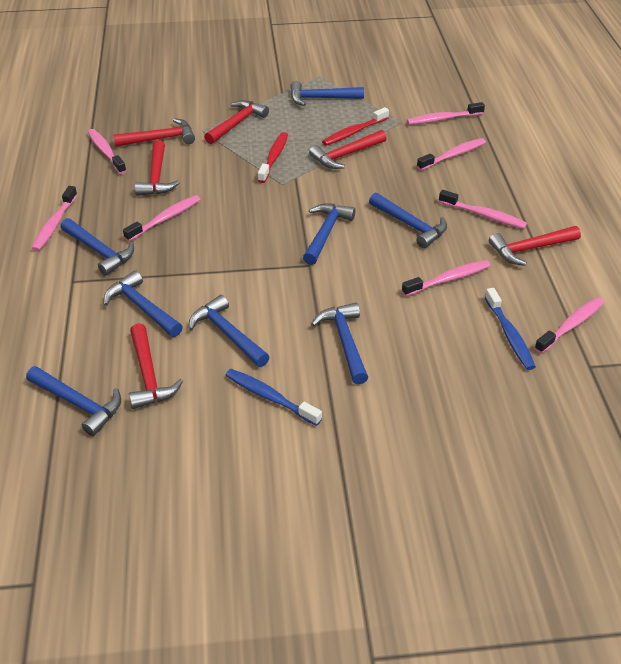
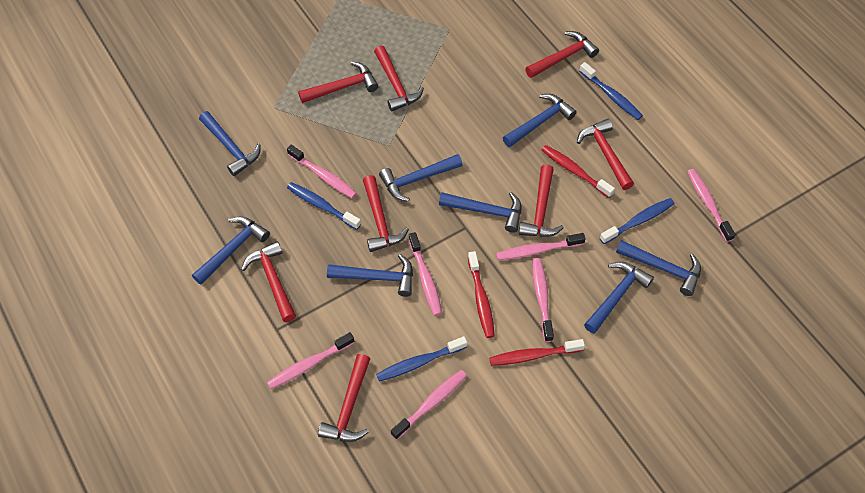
blue toothbrush: 2 -> 4
pink toothbrush: 8 -> 7
red hammer: 6 -> 8
red toothbrush: 2 -> 3

